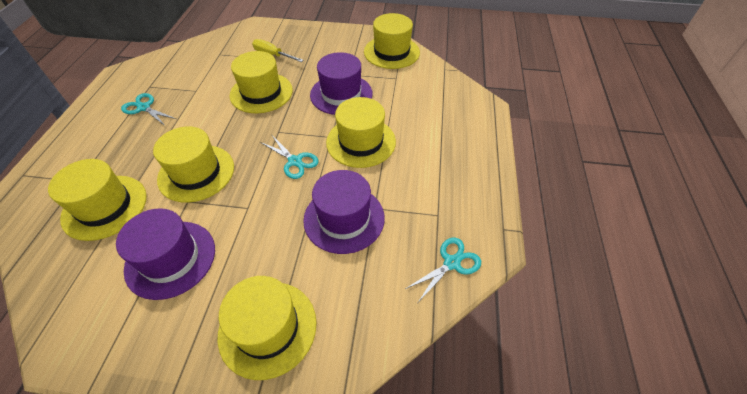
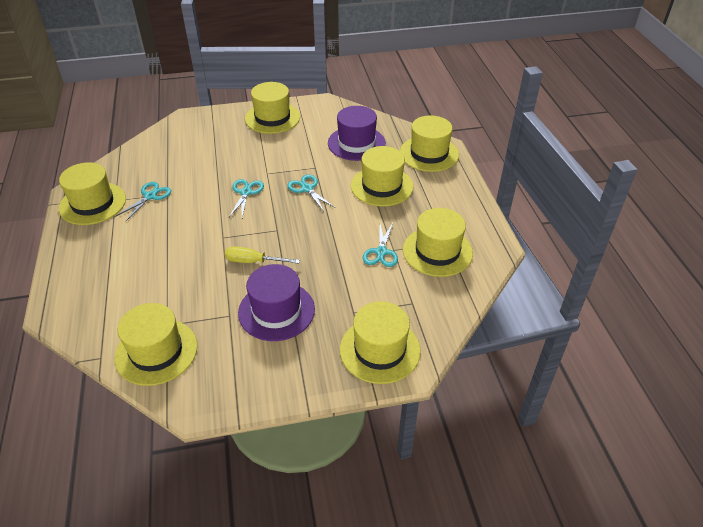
purple hat: 3 -> 2
turquoise scissors: 3 -> 4
yellow hat: 6 -> 7

